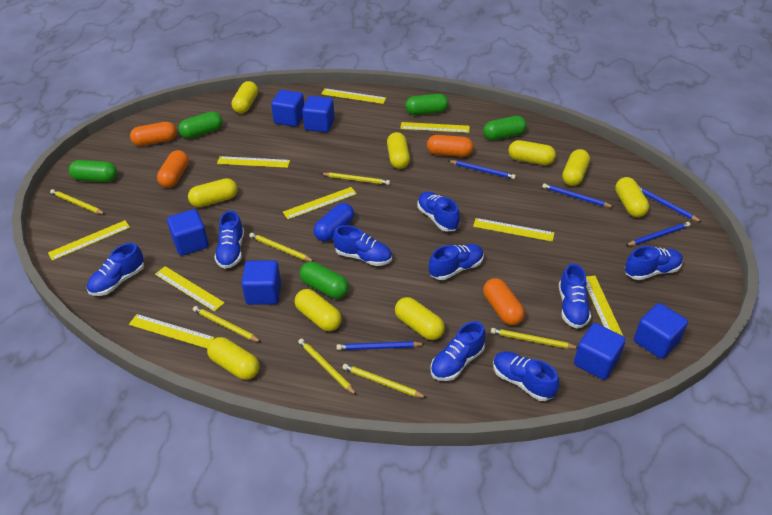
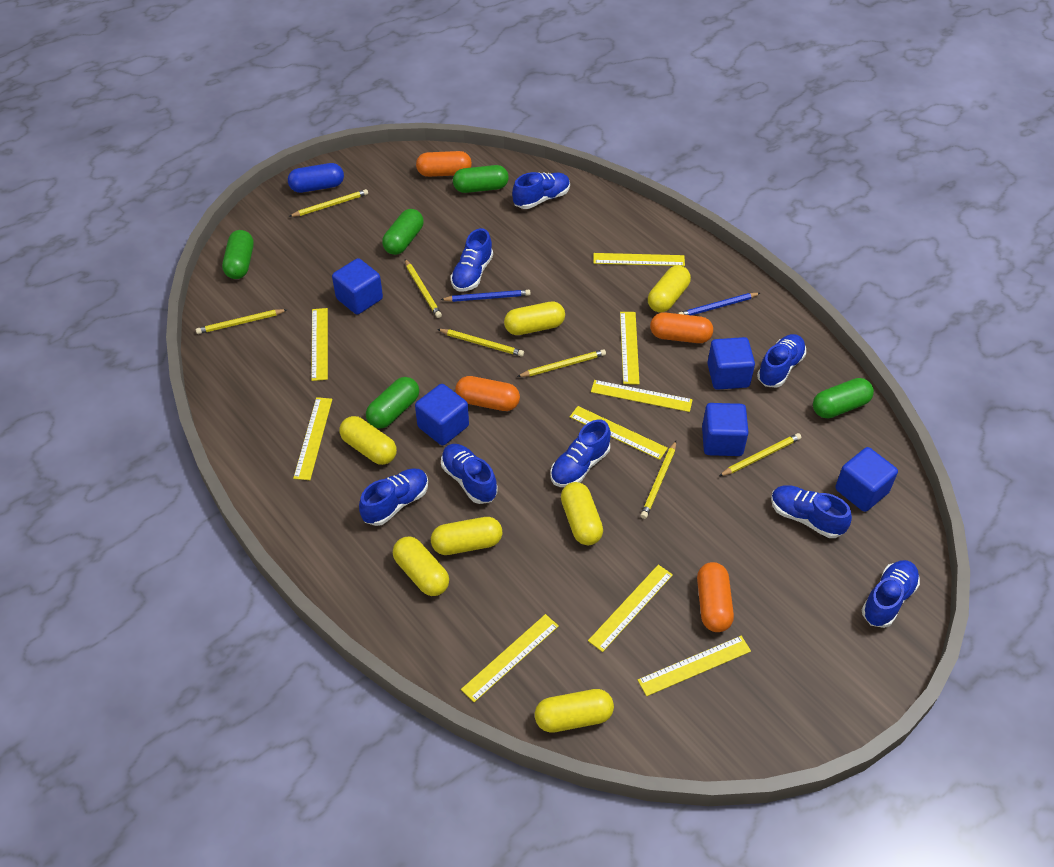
blue cube: 6 -> 5
blue pencil: 5 -> 2
blue shoe: 9 -> 8
yellow capsule: 9 -> 7

